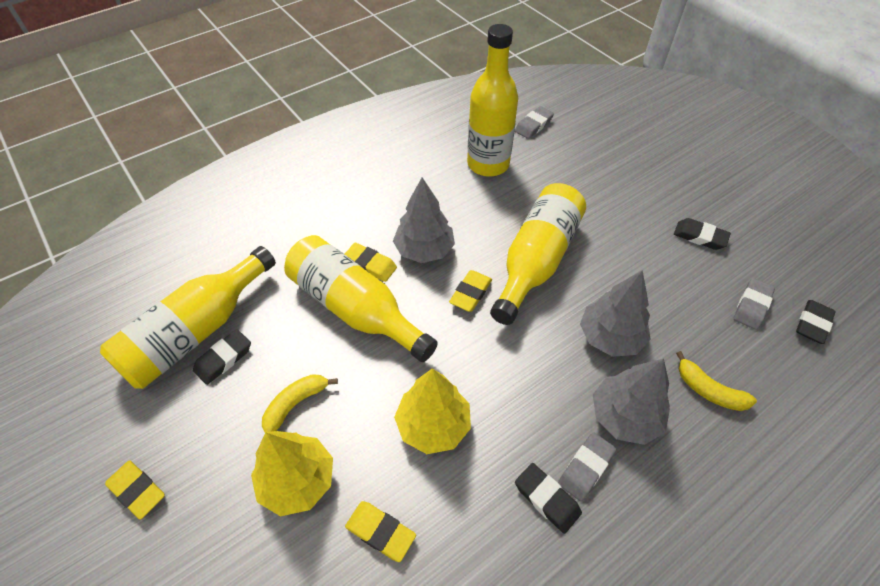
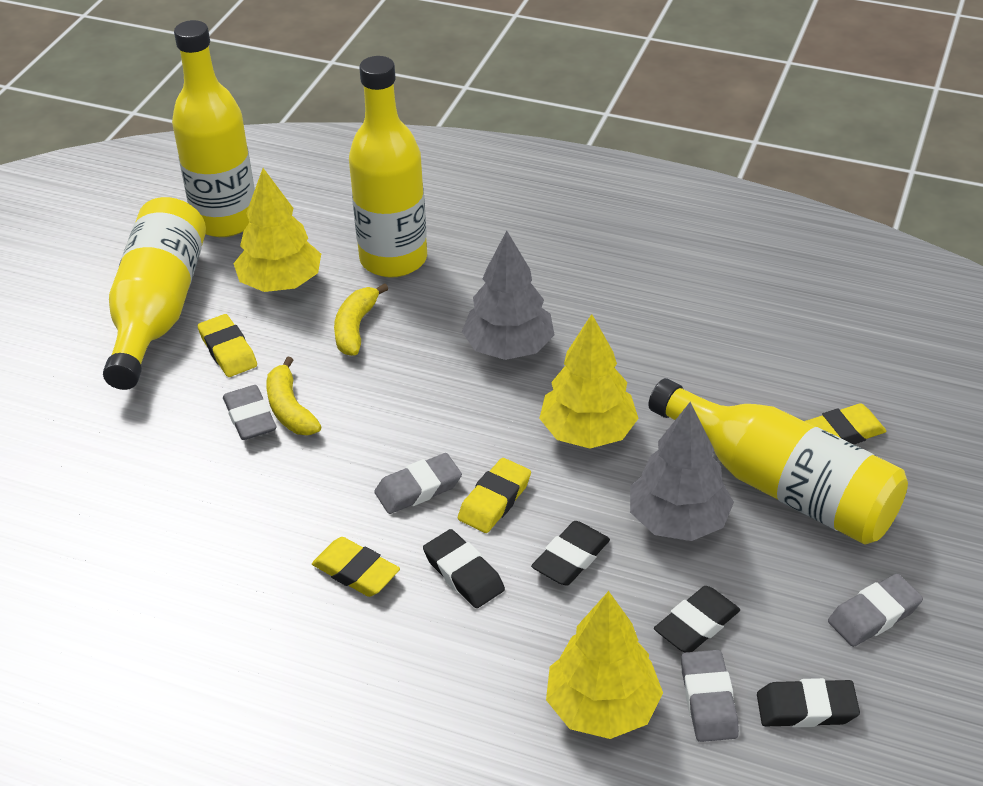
grey eraser: 3 -> 4
grey tree: 3 -> 2
yellow tree: 2 -> 3

